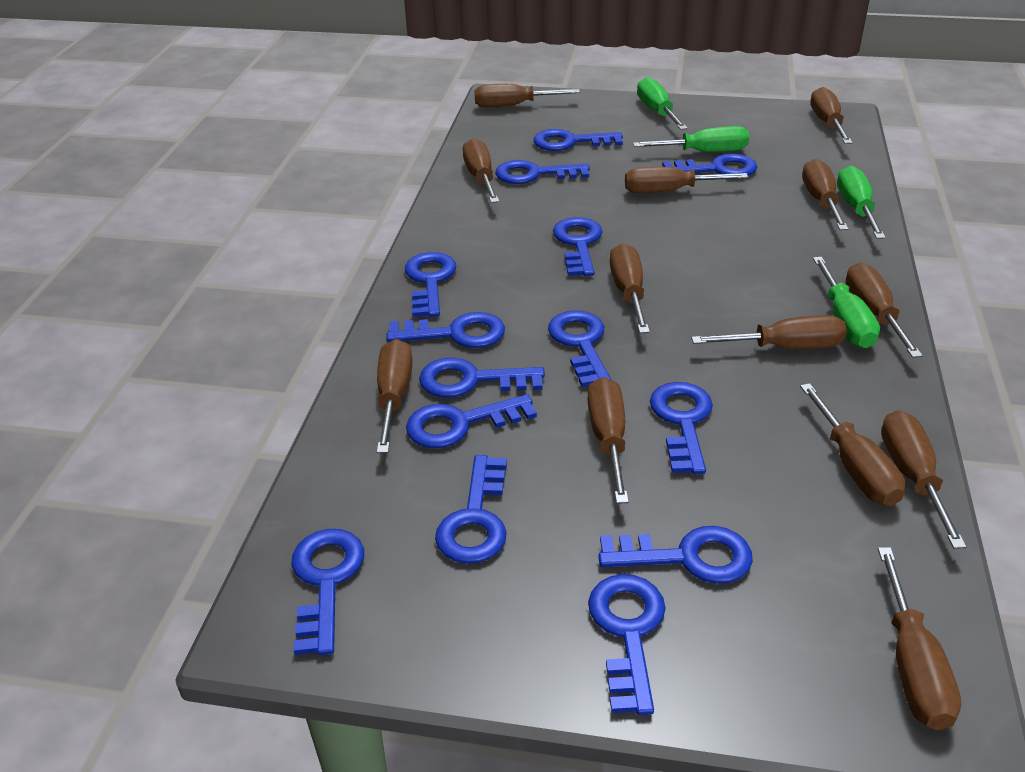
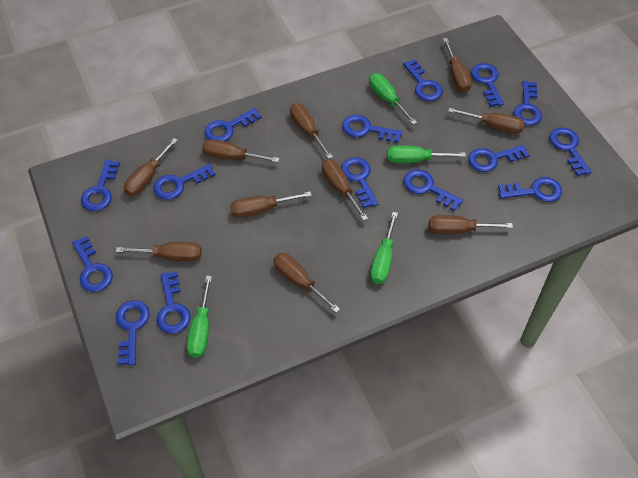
blue key: 14 -> 15
brown screwdriver: 13 -> 10

